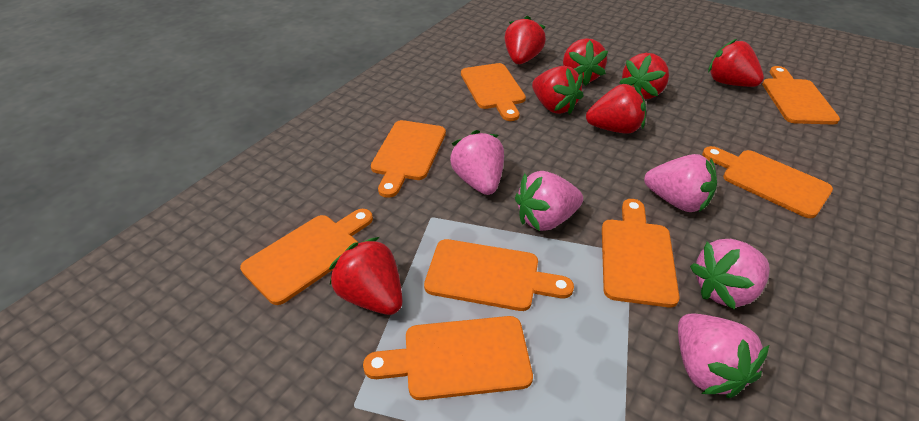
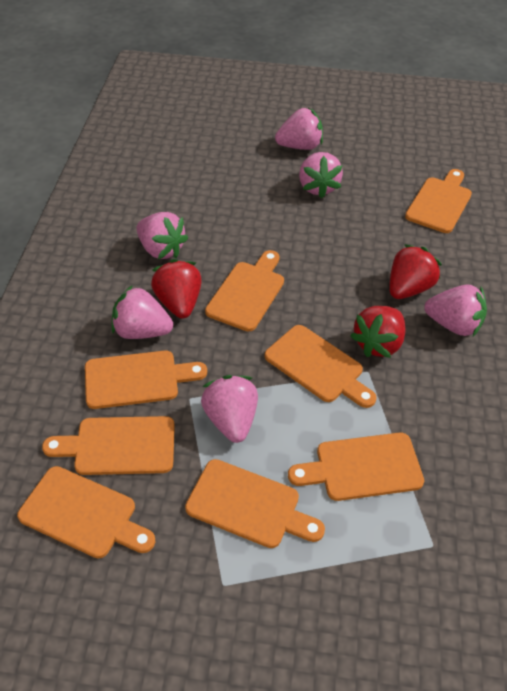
pink strawberry: 5 -> 6
red strawberry: 7 -> 3

